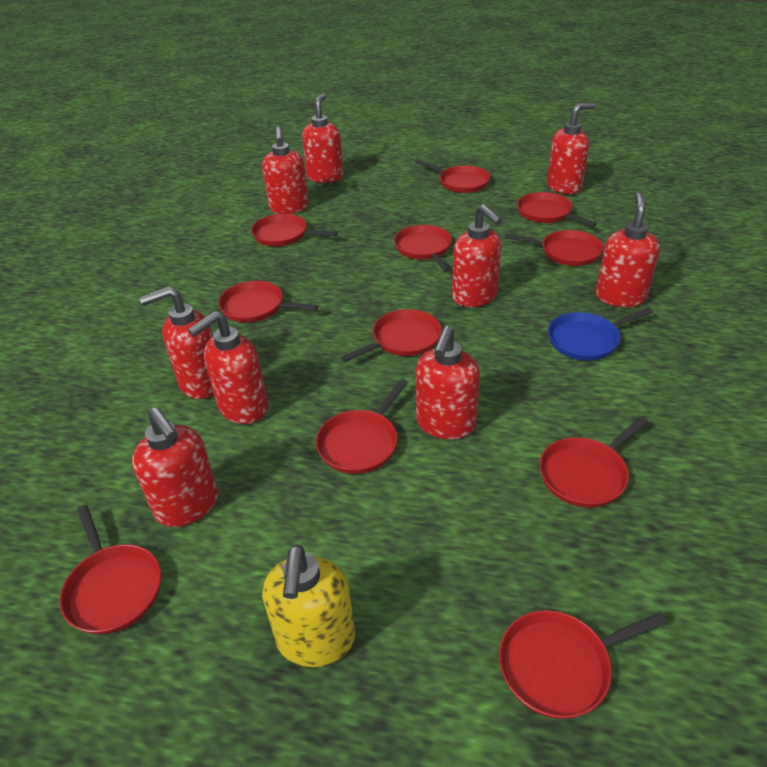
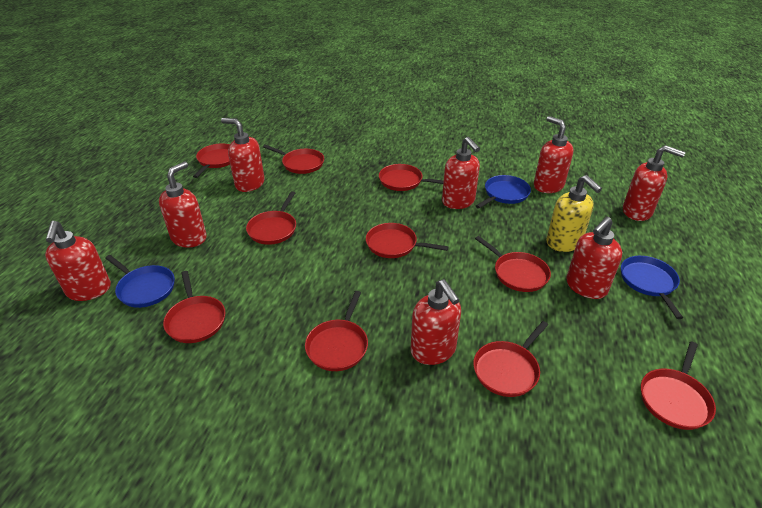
blue pan: 1 -> 3
red pan: 11 -> 10
red soap dispenser: 9 -> 8

